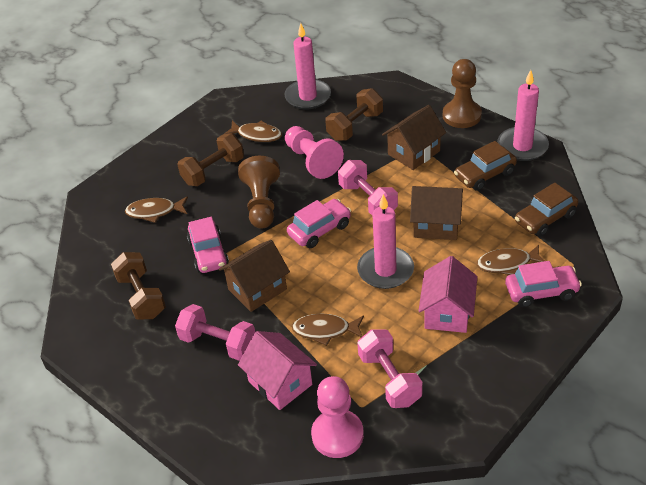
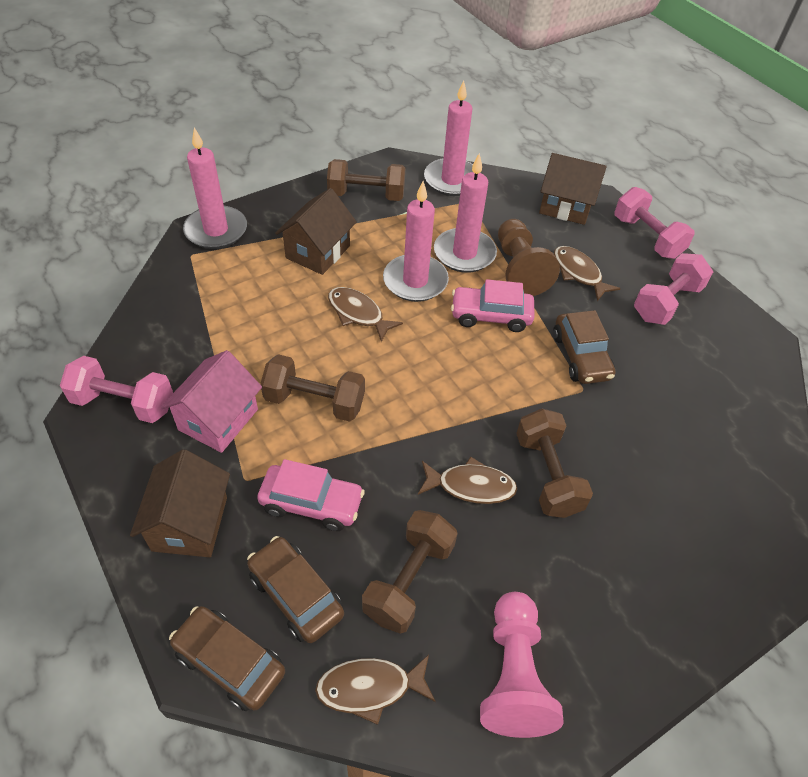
brown car: 2 -> 3
brown dumbbell: 3 -> 4
brown pawn: 2 -> 1
pink candle: 3 -> 4
pink car: 3 -> 2
pink house: 2 -> 1
pink pawn: 2 -> 1

